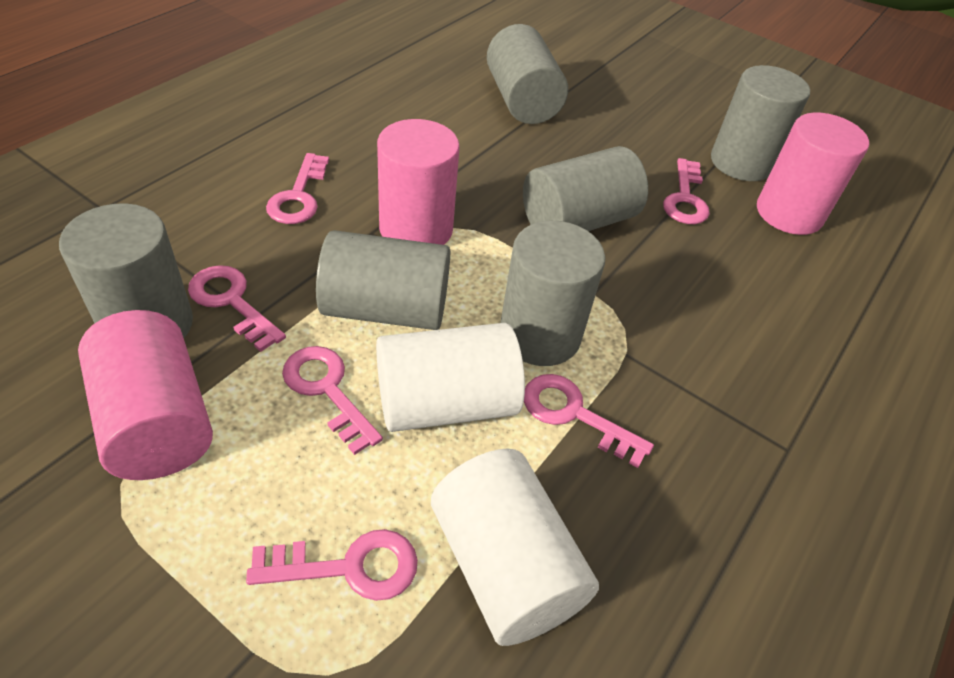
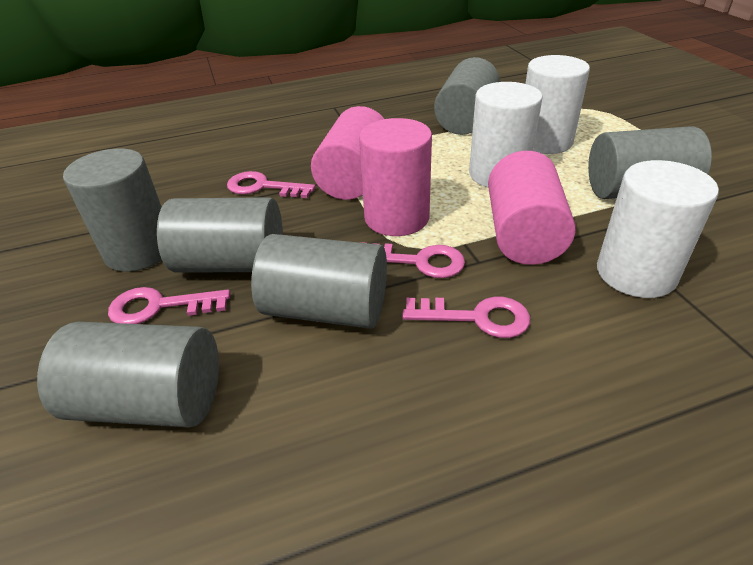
pink key: 6 -> 4
white cylinder: 2 -> 3

